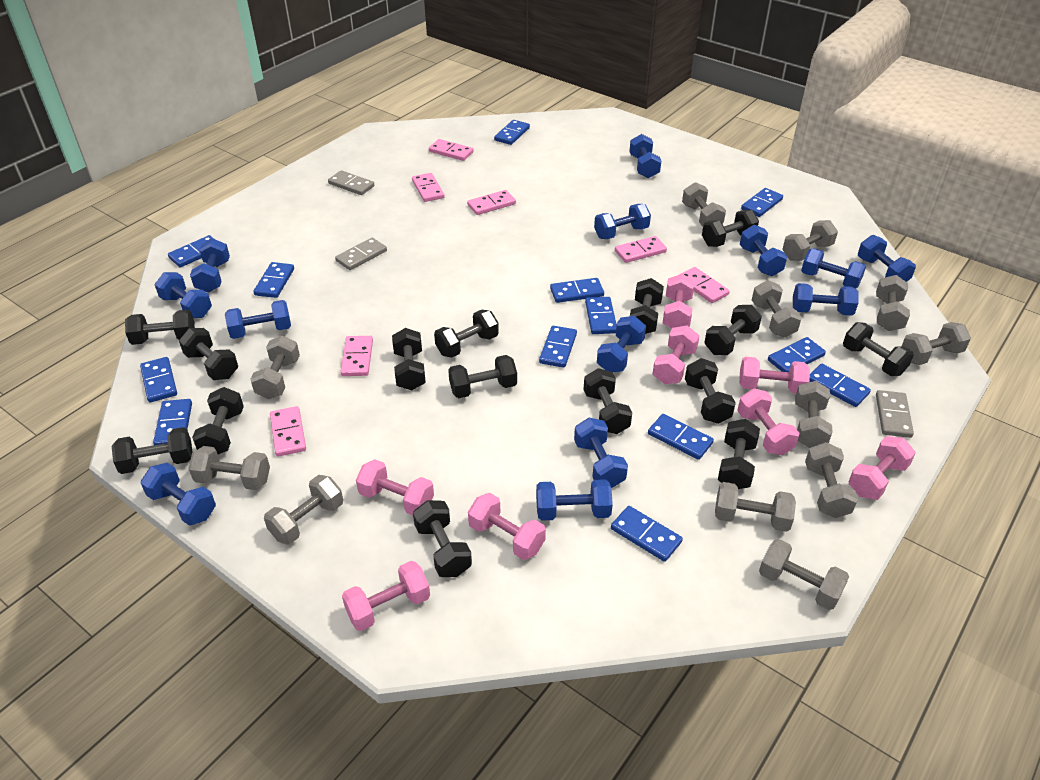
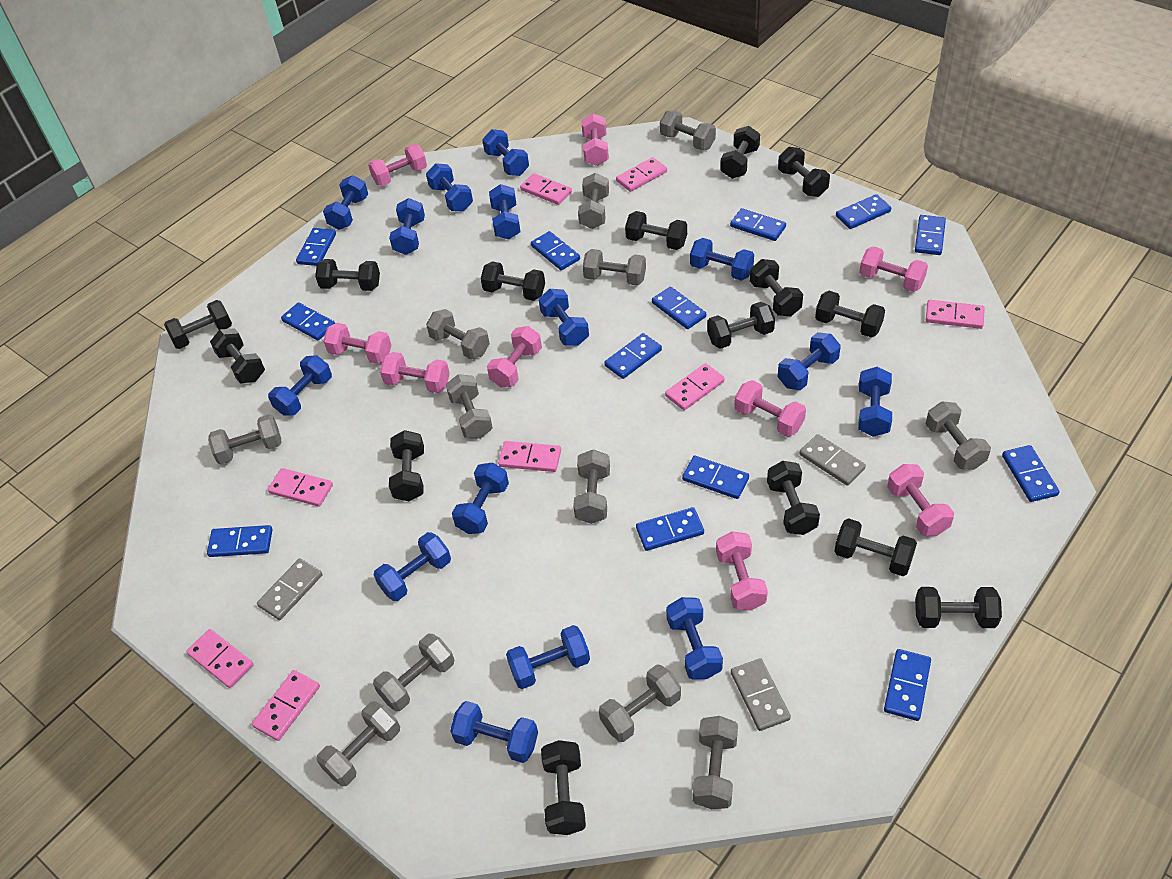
blue dumbbell: 13 -> 15
pink domino: 7 -> 8
pink dumbbell: 8 -> 9

